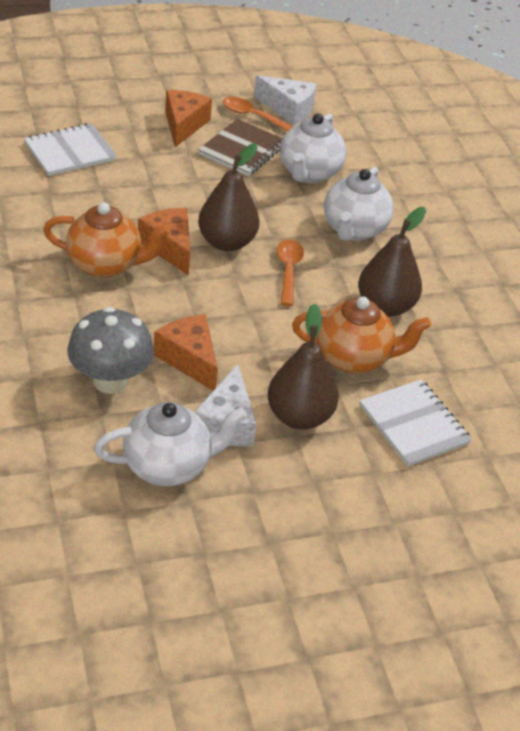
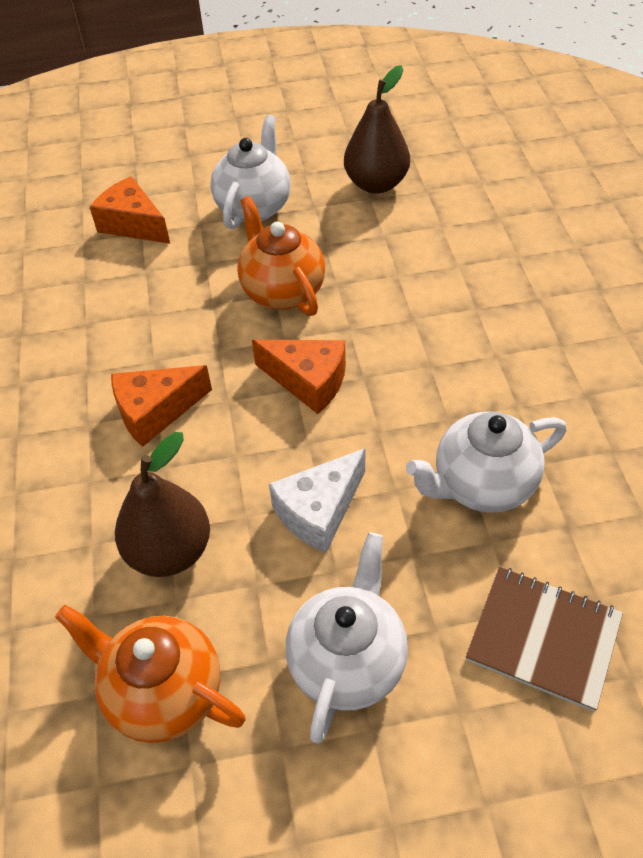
brown pear: 3 -> 2
grey mushroom: 1 -> 0
orange spoon: 2 -> 0
white cheese: 2 -> 1
white notebook: 2 -> 0

